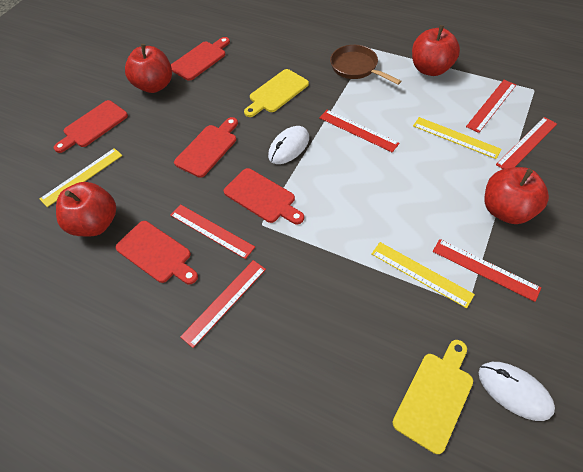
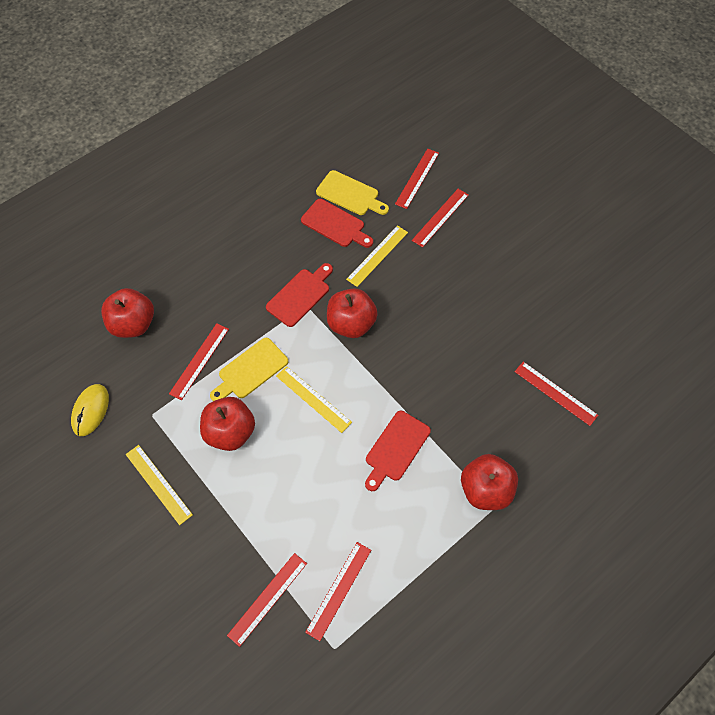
brown pan: 1 -> 0
red cutting board: 5 -> 3
white mouse: 2 -> 0
yellow mouse: 0 -> 1

